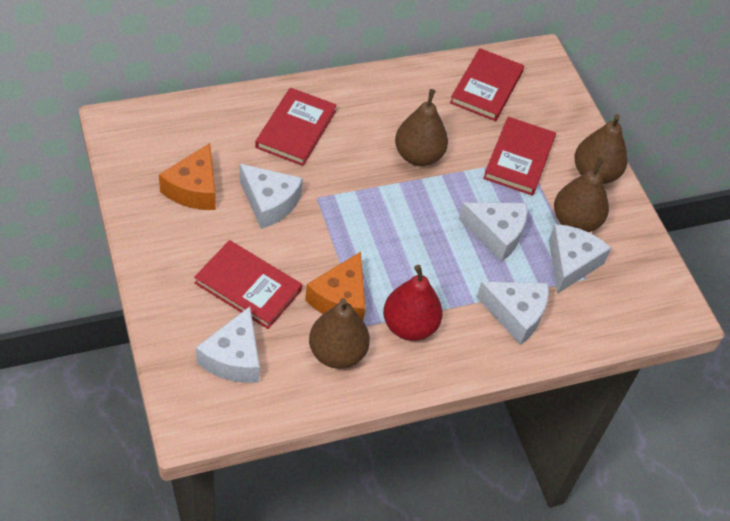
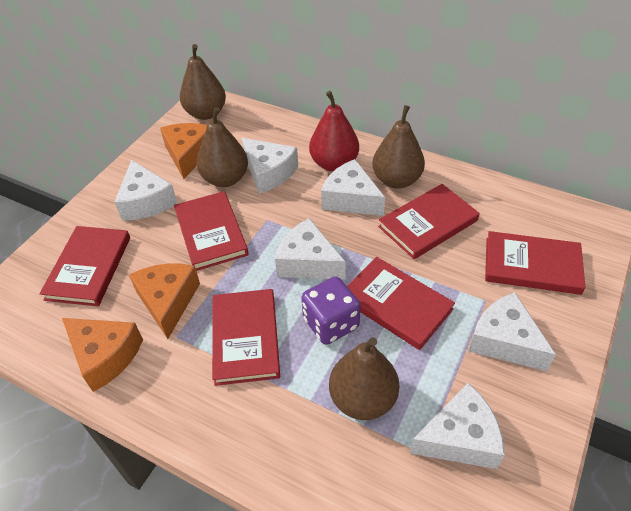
orange cheese: 2 -> 3
purple dice: 0 -> 1
red book: 4 -> 6
white cheese: 5 -> 6

